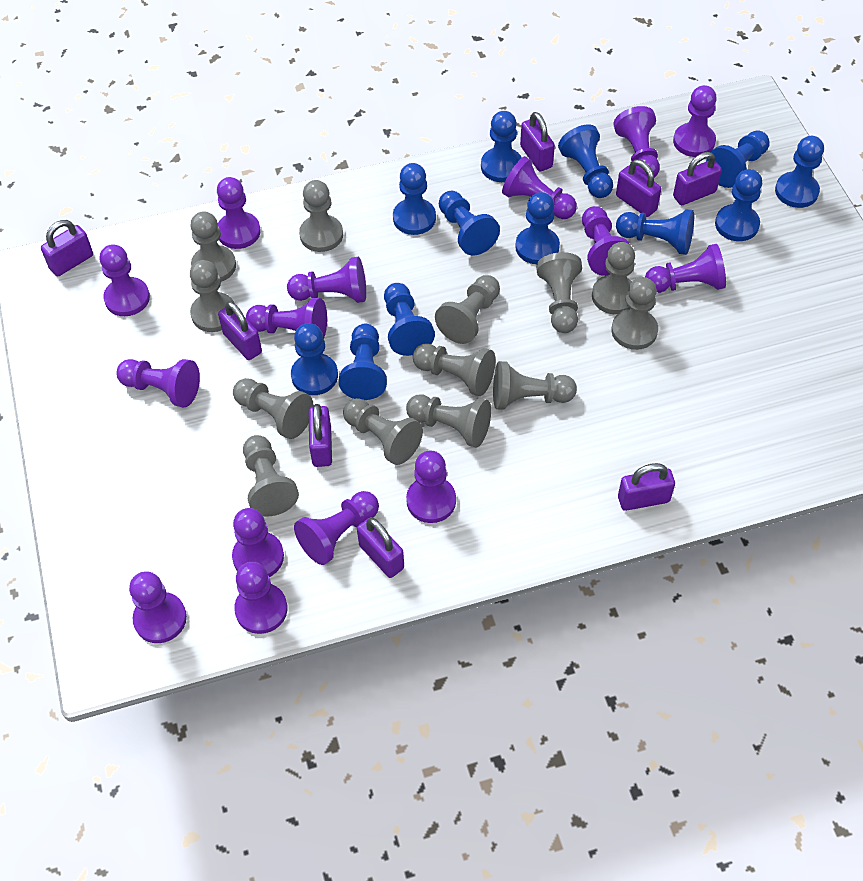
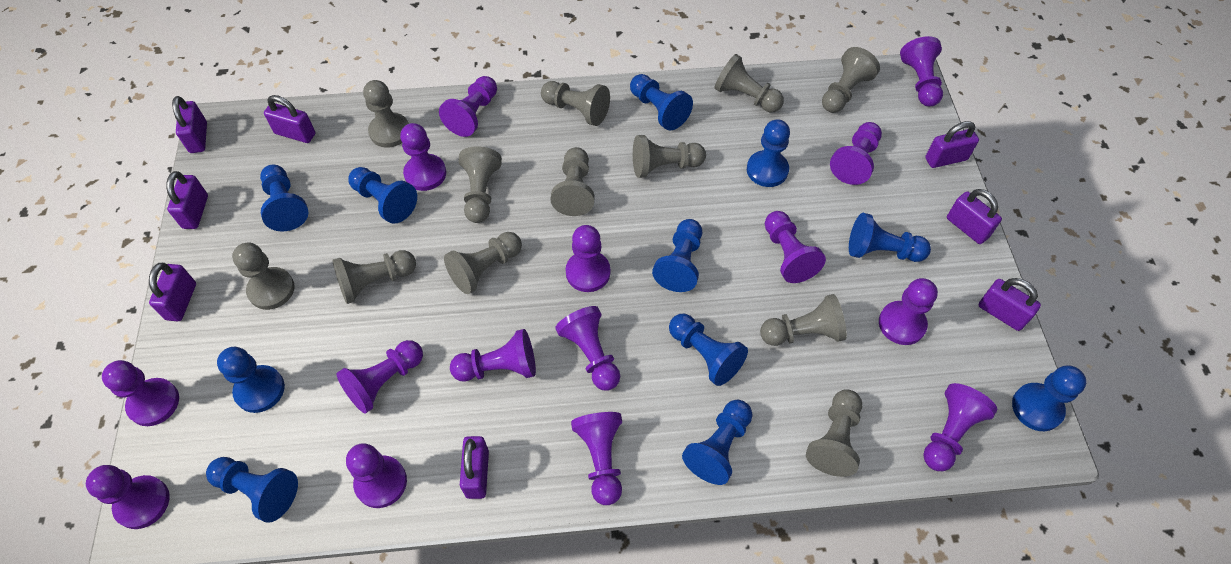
blue pawn: 12 -> 11
grey pawn: 13 -> 12

